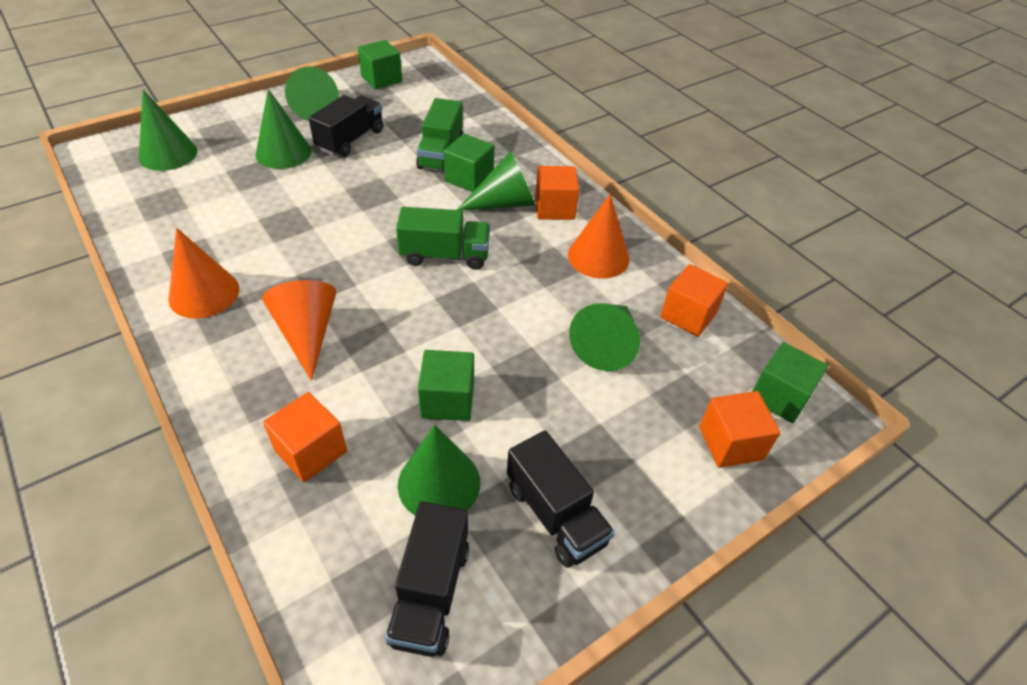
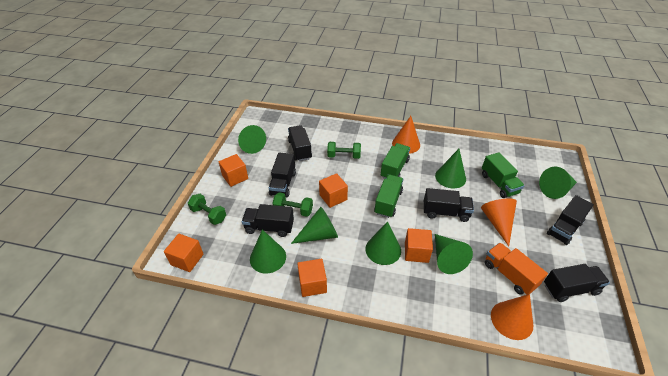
black truck: 3 -> 6
green cone: 6 -> 7
green cube: 4 -> 0
green dumbbell: 0 -> 3
green truck: 2 -> 3
orange cube: 4 -> 5
orange truck: 0 -> 1

